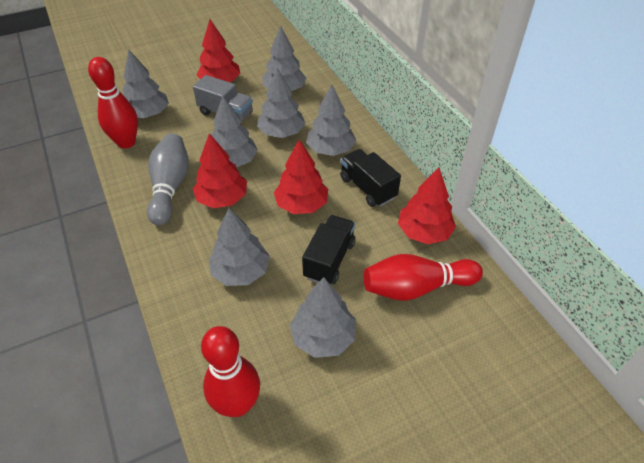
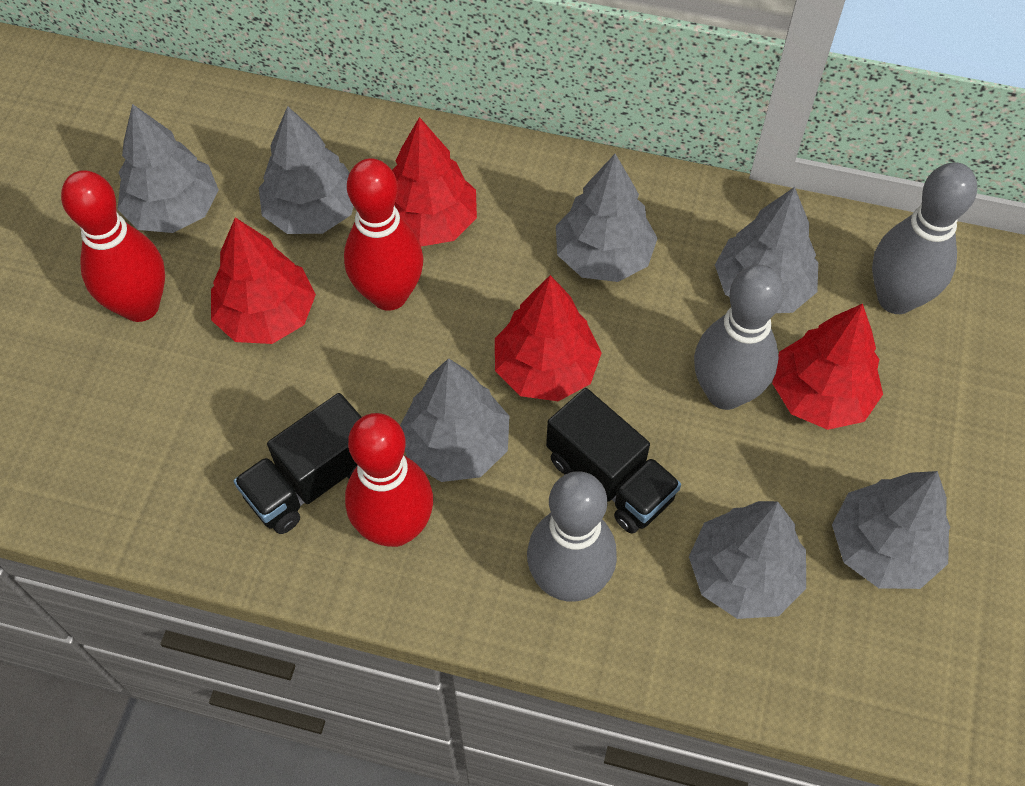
grey bowling pin: 1 -> 3
grey truck: 1 -> 0

